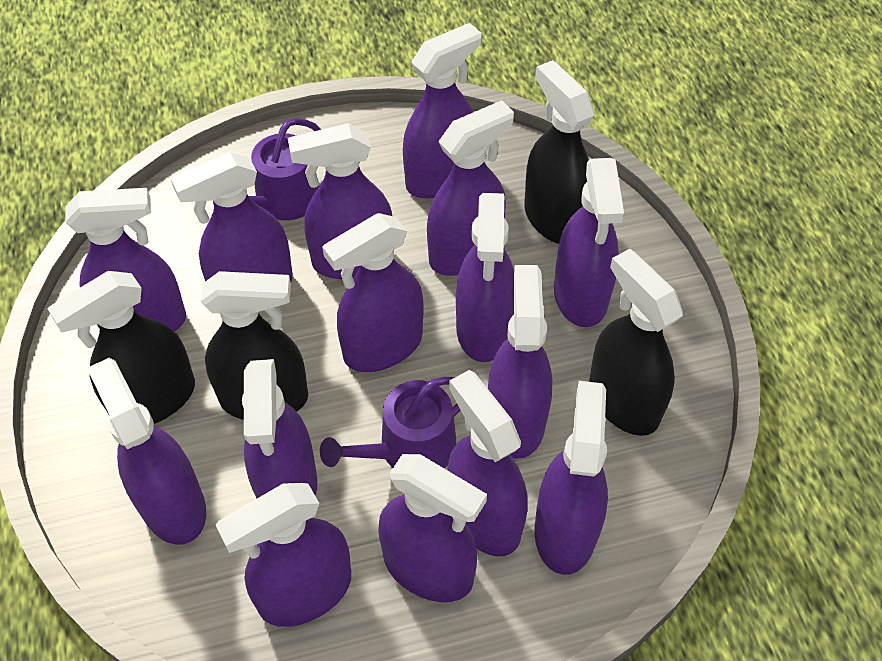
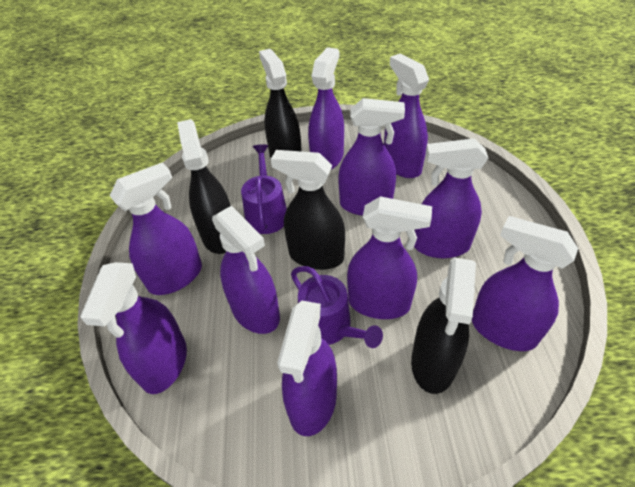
purple spray bottle: 15 -> 10

